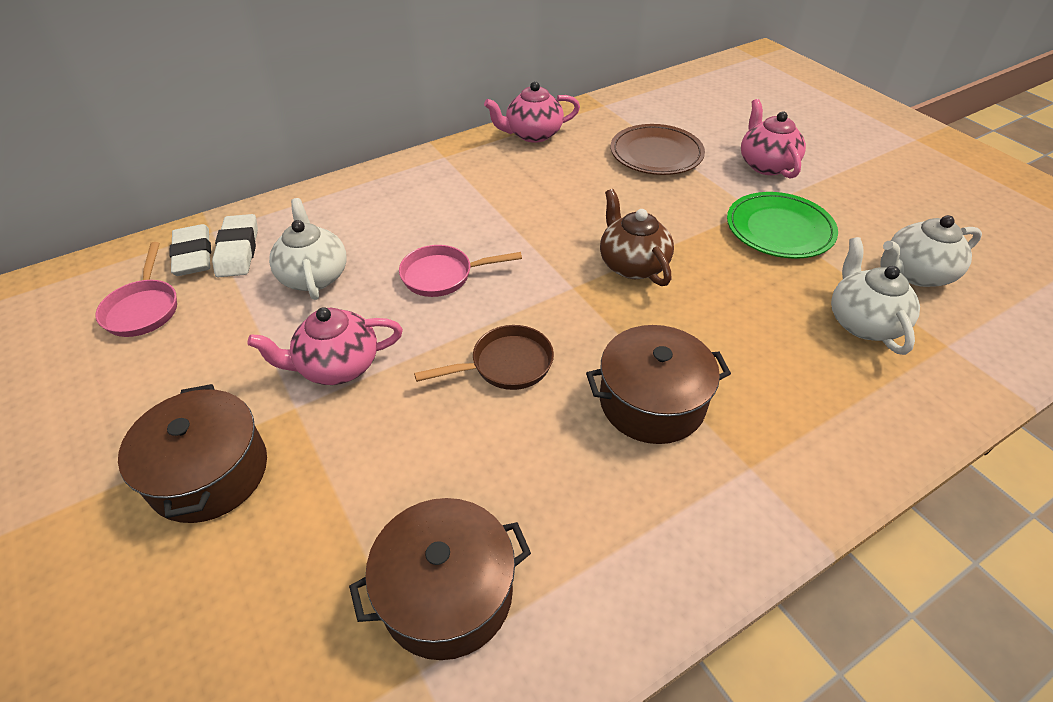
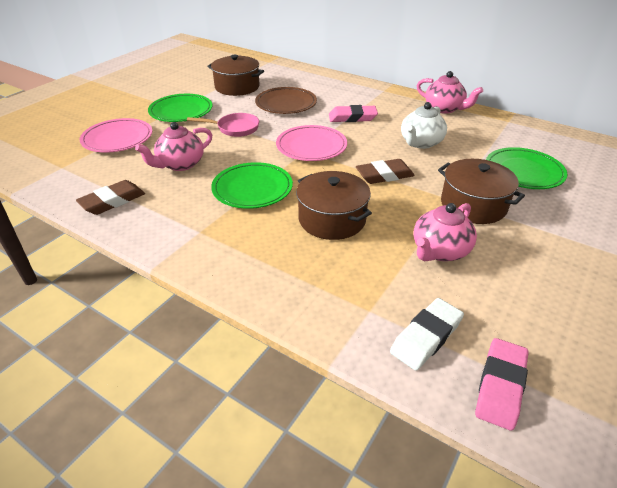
brown eraser: 0 -> 2
brown pan: 1 -> 0
brown teapot: 1 -> 0
green plate: 1 -> 3
pink eraser: 0 -> 2
pink pan: 2 -> 1
pink plate: 0 -> 2
white eraser: 2 -> 1
white teapot: 3 -> 1

